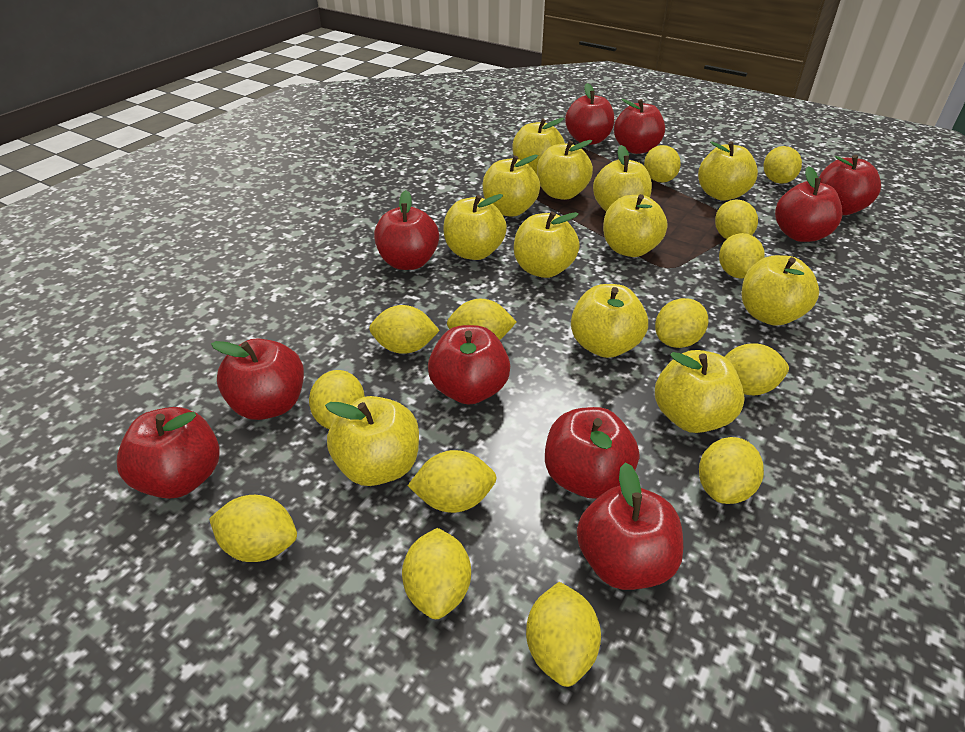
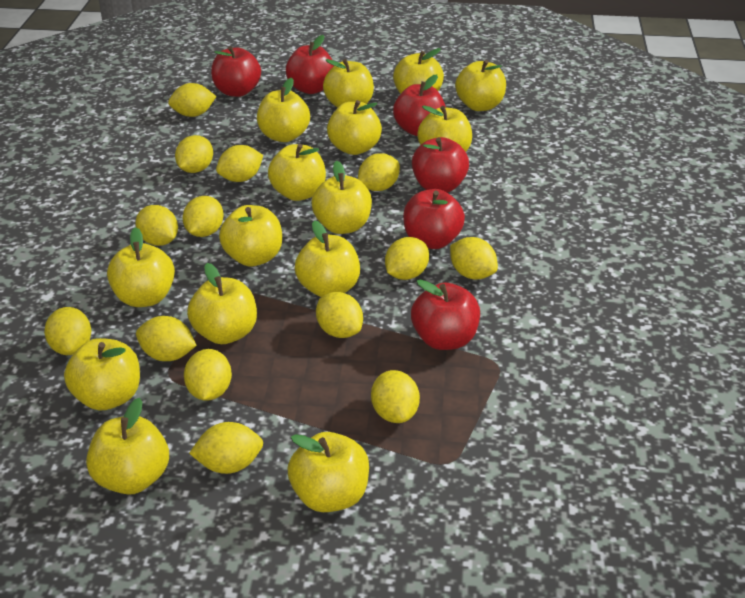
red apple: 10 -> 6
yellow apple: 12 -> 15

